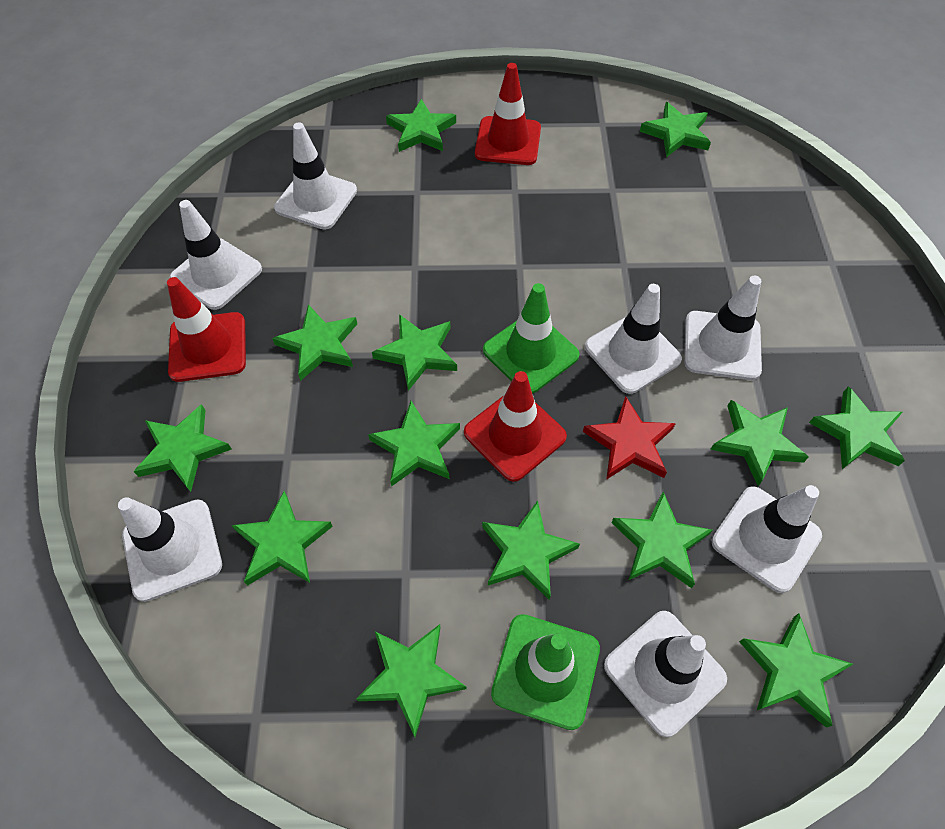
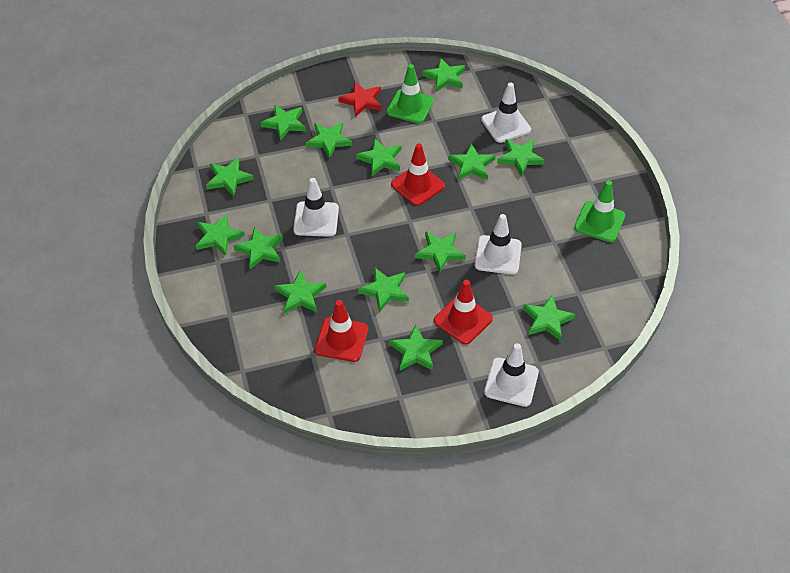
green star: 13 -> 14
white traffic cone: 7 -> 4

